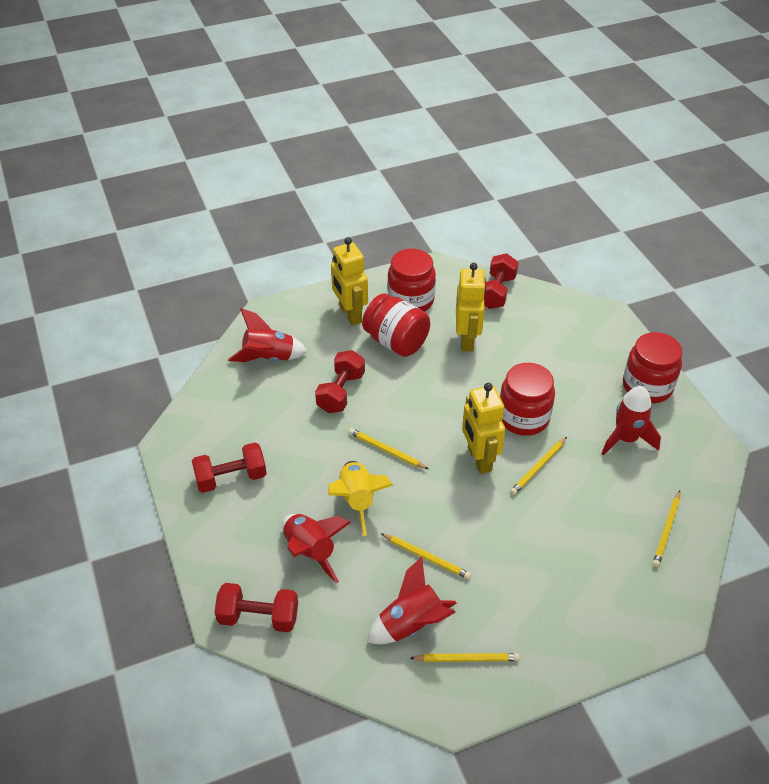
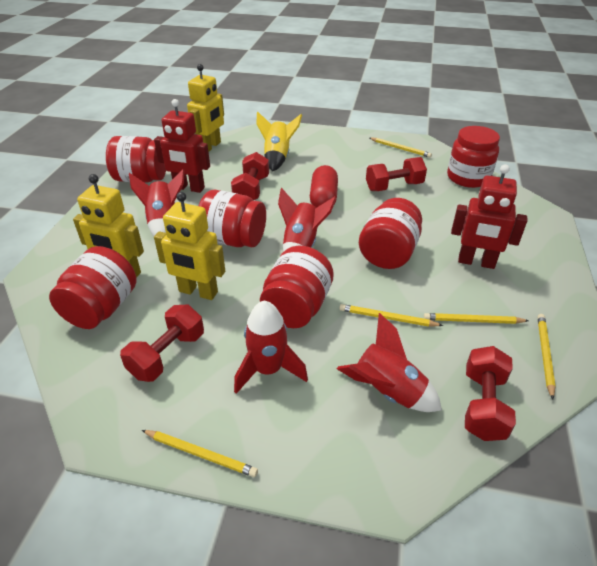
red capsule: 0 -> 1
red jar: 4 -> 6
red robot: 0 -> 2

